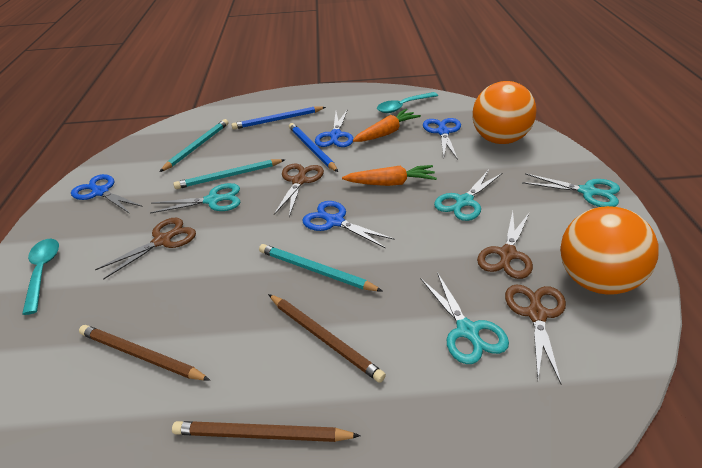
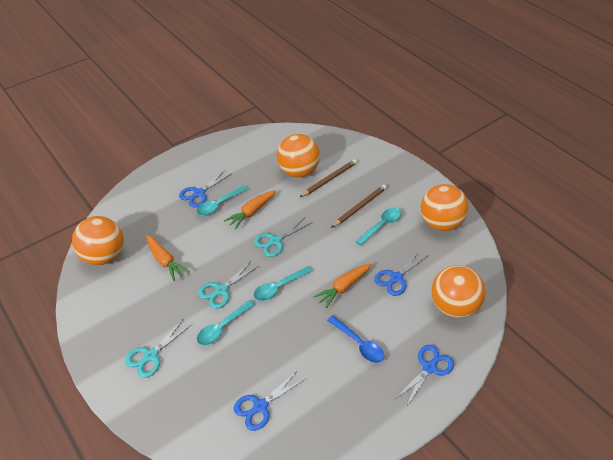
blue pencil: 2 -> 0
blue spoon: 0 -> 1
brown pencil: 3 -> 2
brown scissors: 4 -> 0
orange ball: 2 -> 4
orange carrot: 2 -> 3
turquoise pencil: 3 -> 0
turquoise scissors: 4 -> 3
turquoise spoon: 2 -> 4

